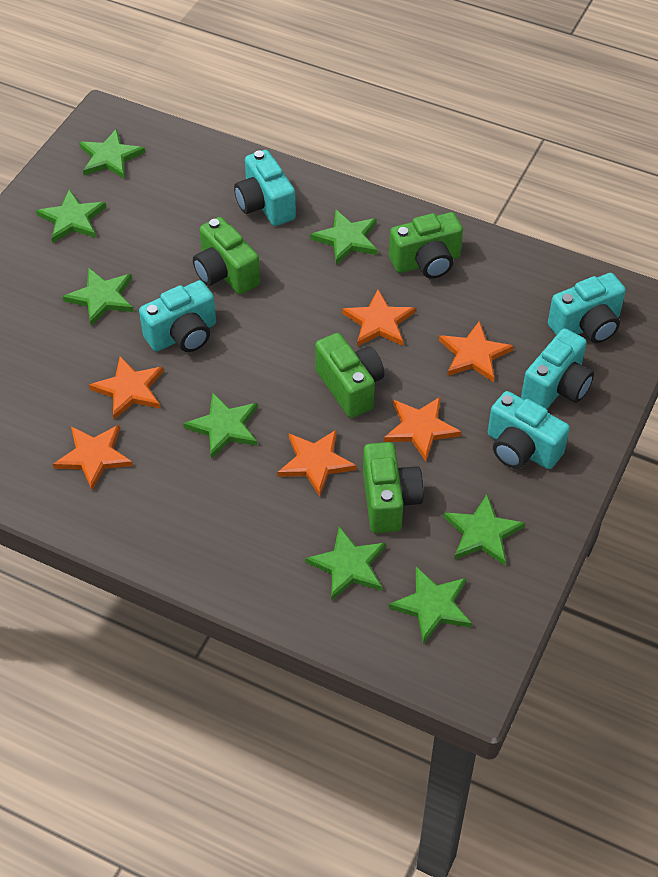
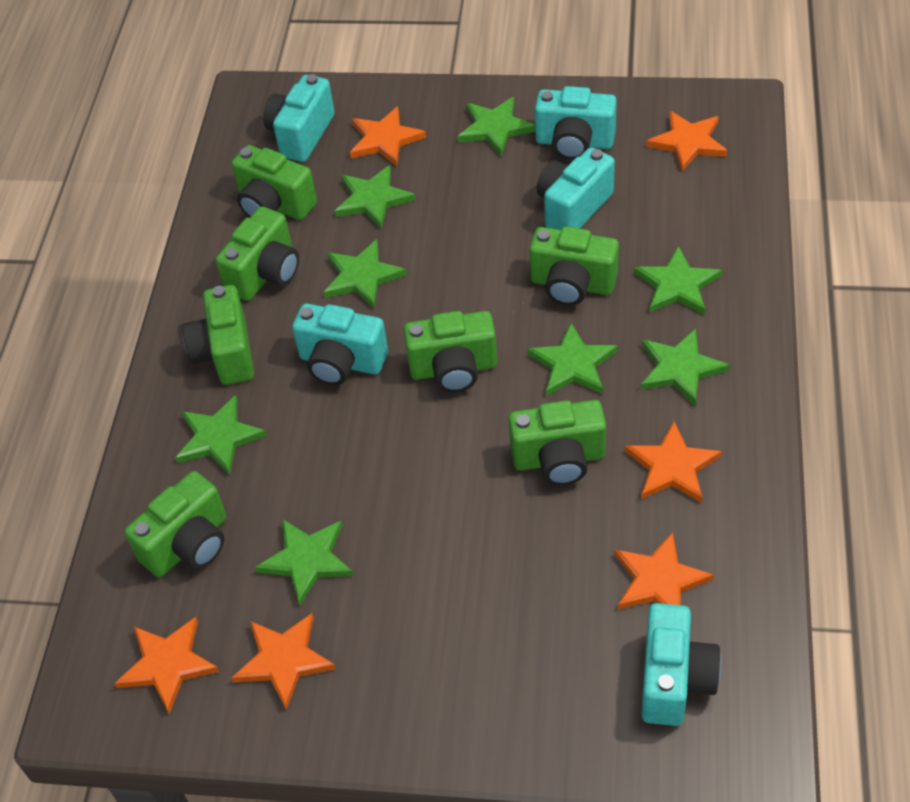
green camera: 4 -> 7

